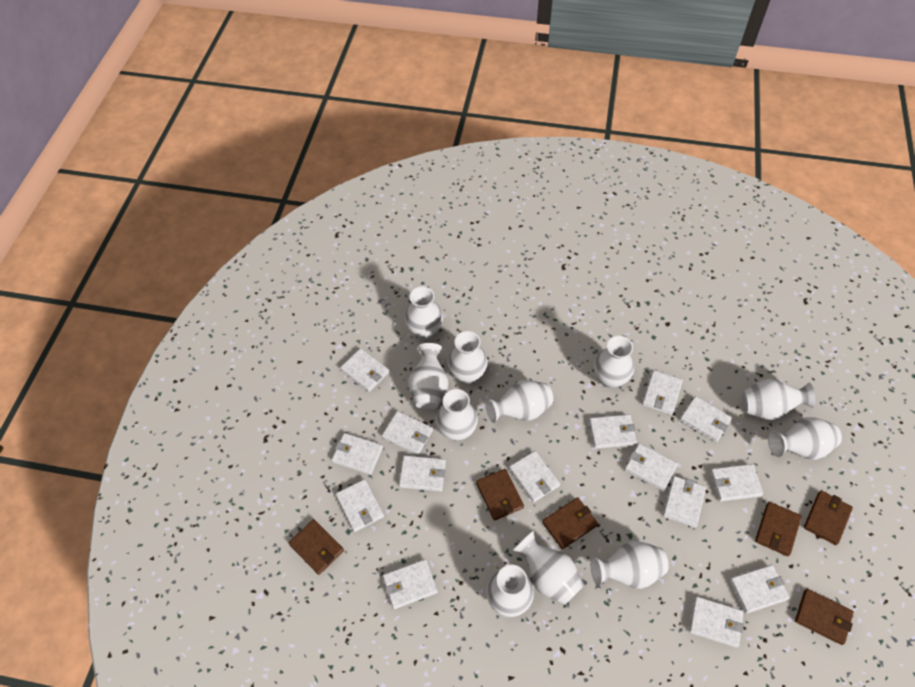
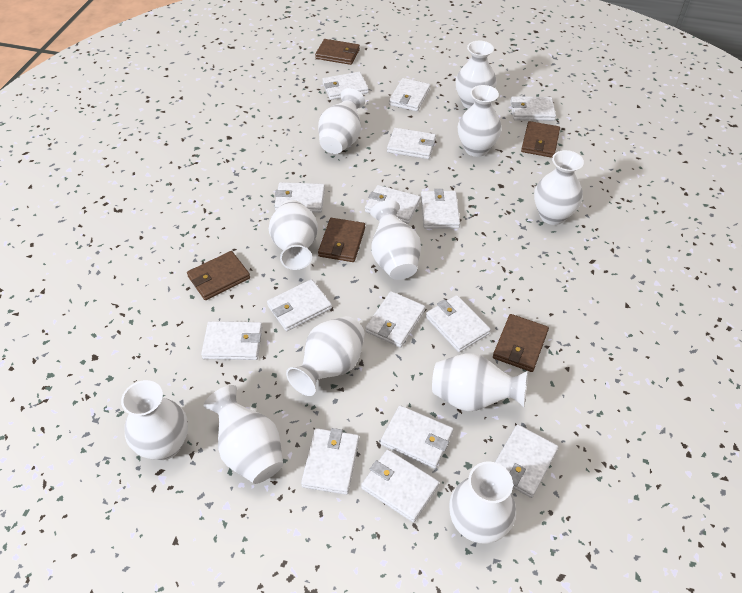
brown wallet: 6 -> 5

